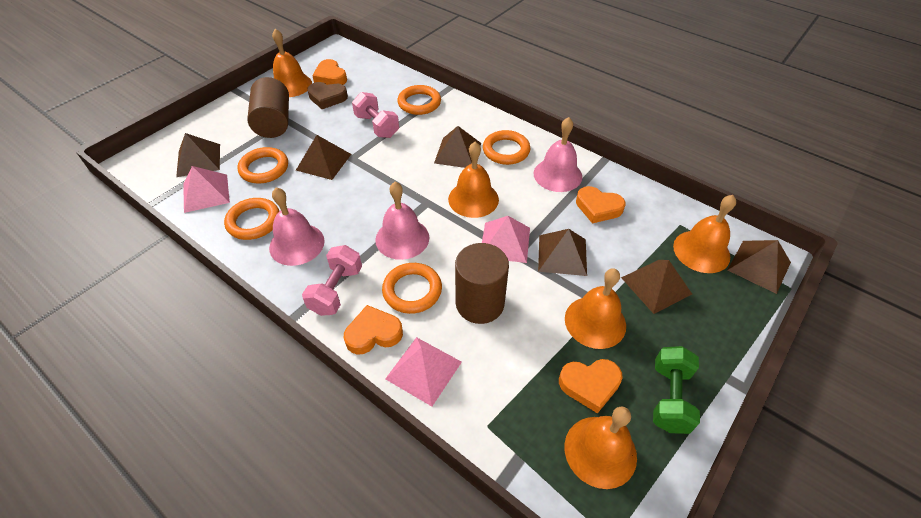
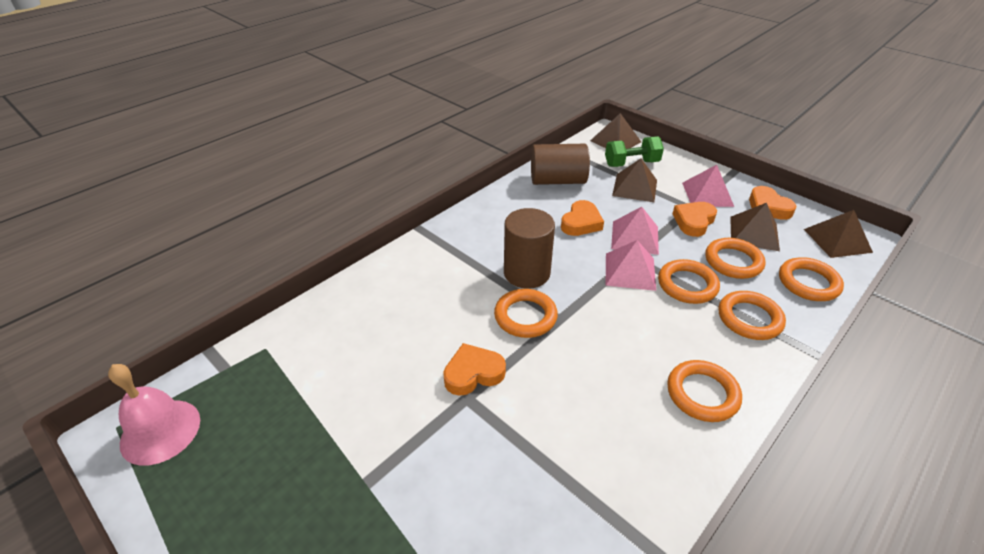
brown heart: 1 -> 0
brown pyramid: 6 -> 4
orange bell: 5 -> 0
orange ring: 5 -> 6
pink bell: 3 -> 1
pink dumbbell: 2 -> 0

